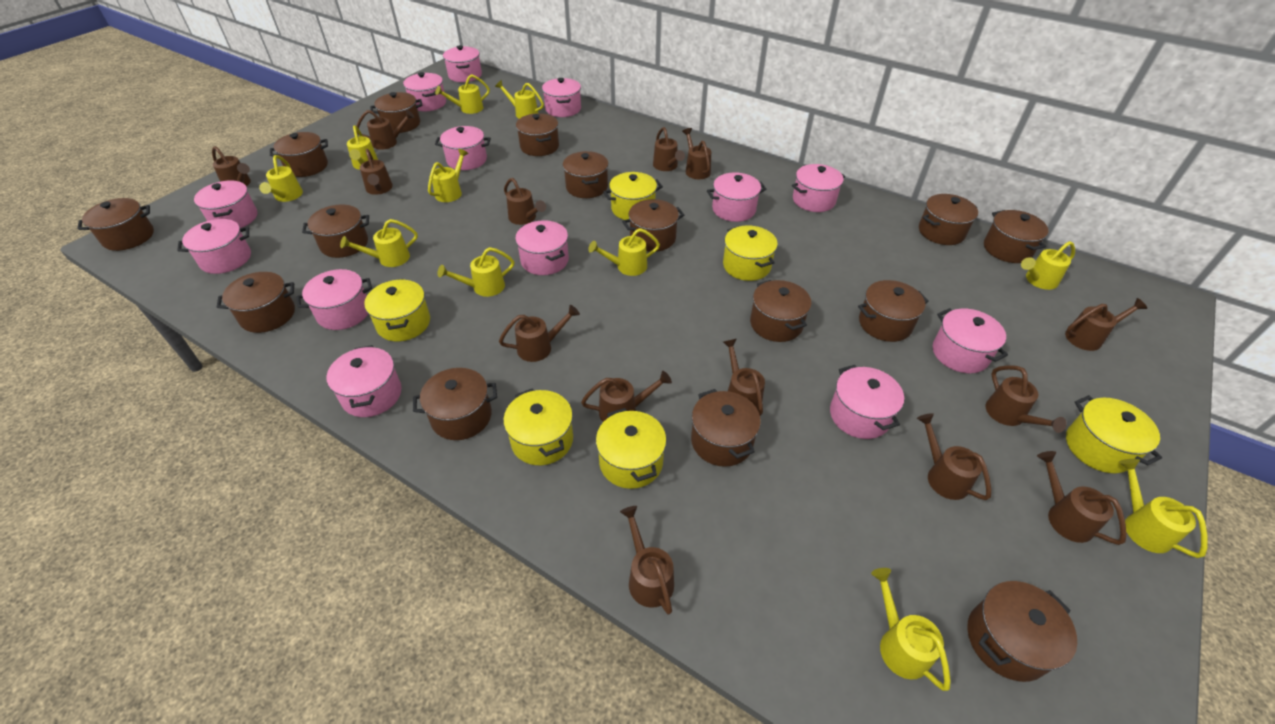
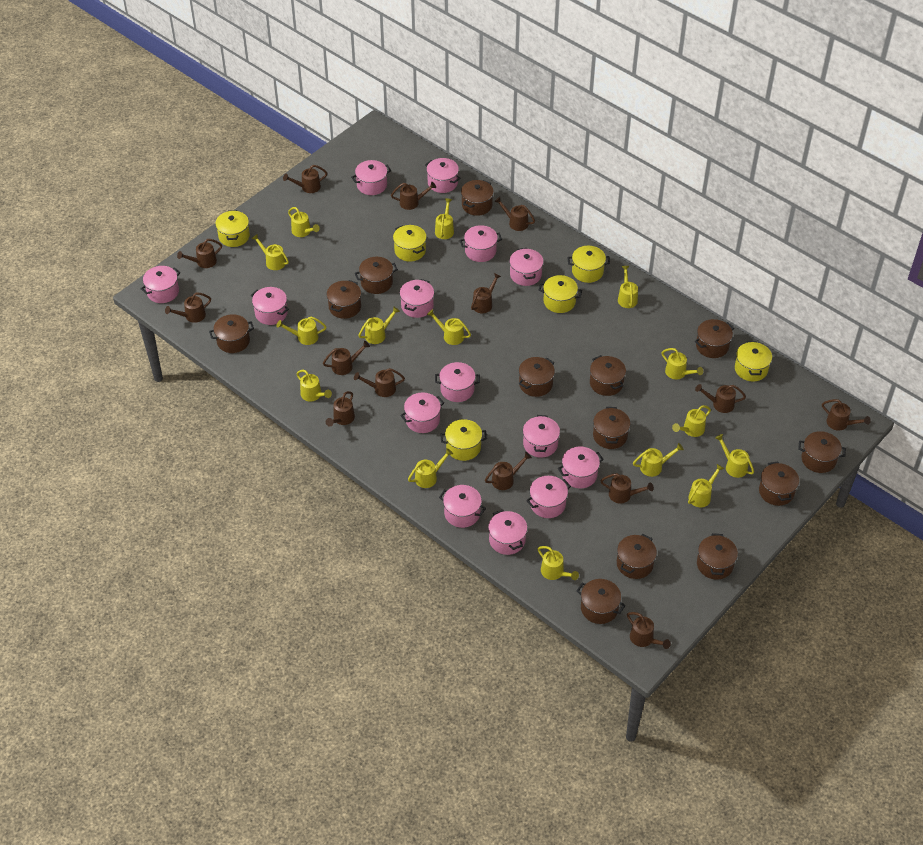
brown pot: 15 -> 13
pink pot: 13 -> 14
yellow watering can: 11 -> 15

